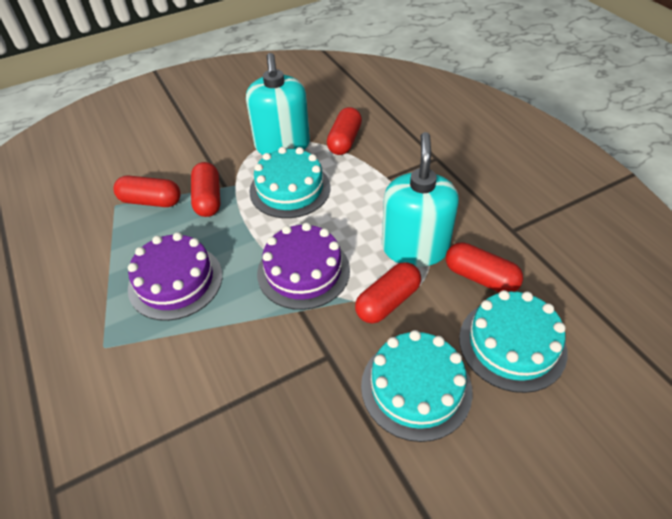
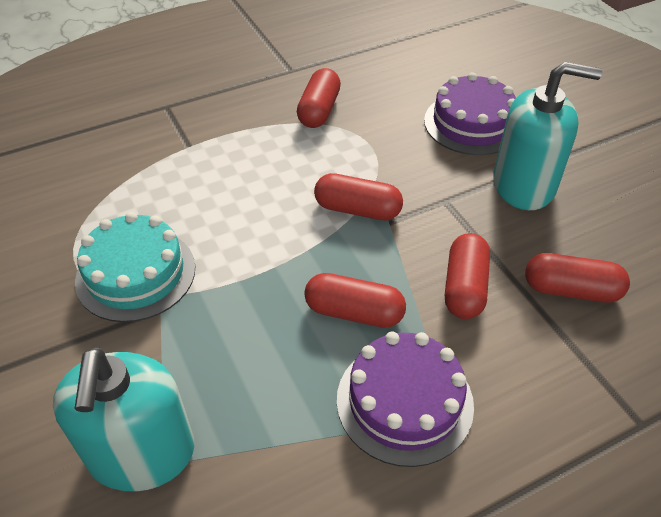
turquoise cake: 3 -> 1

